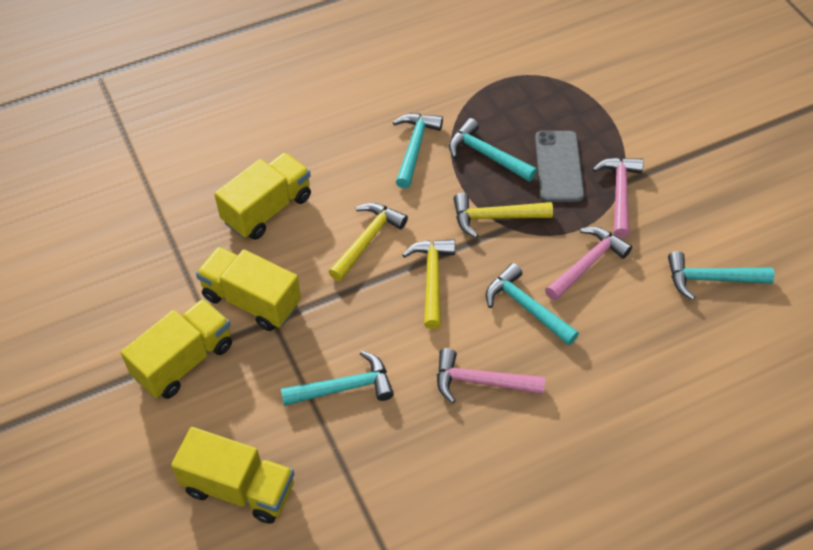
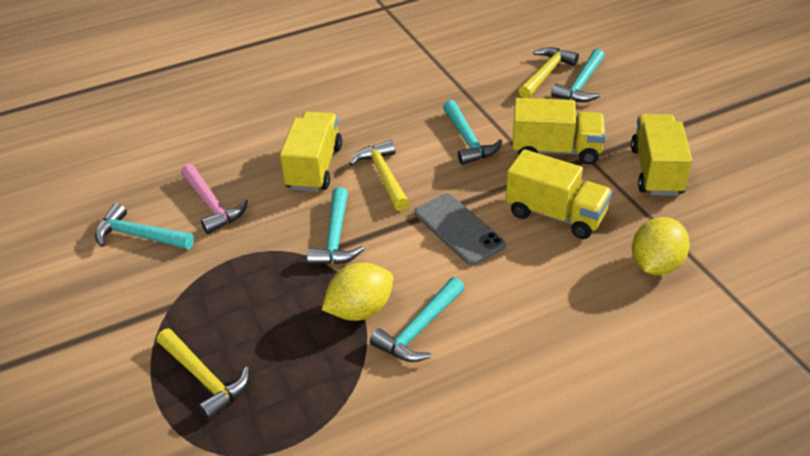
pink hammer: 3 -> 1
yellow lemon: 0 -> 2

